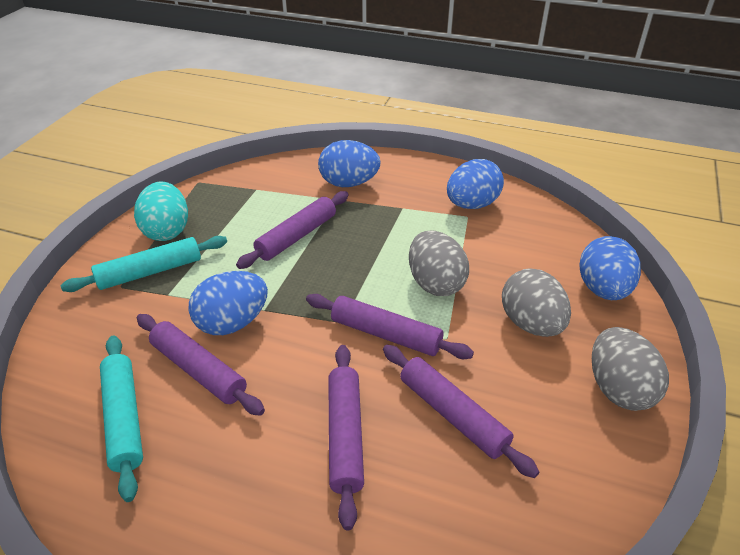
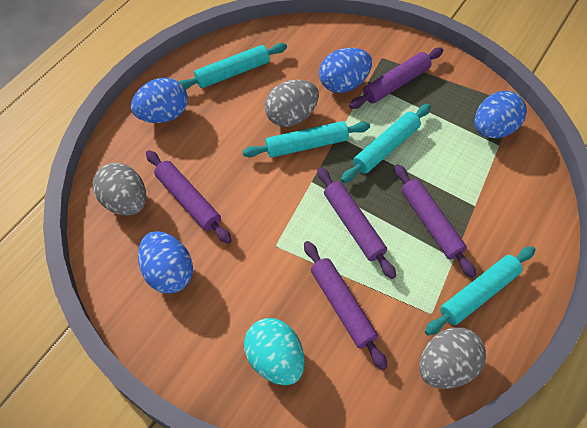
turquoise rolling pin: 2 -> 4

